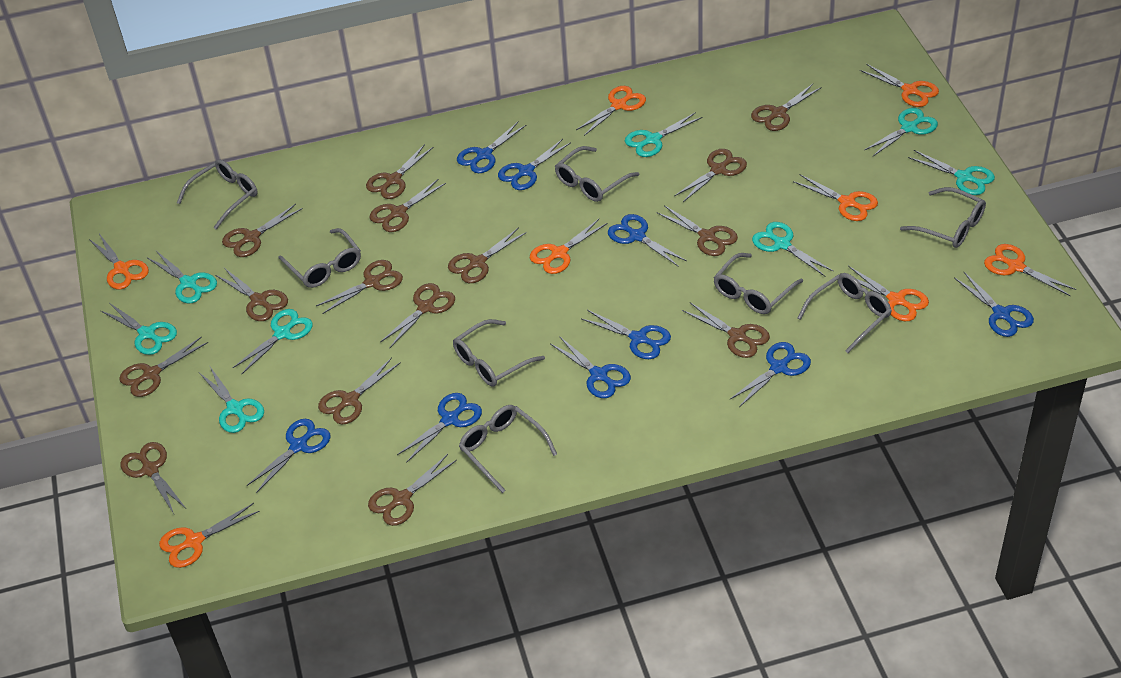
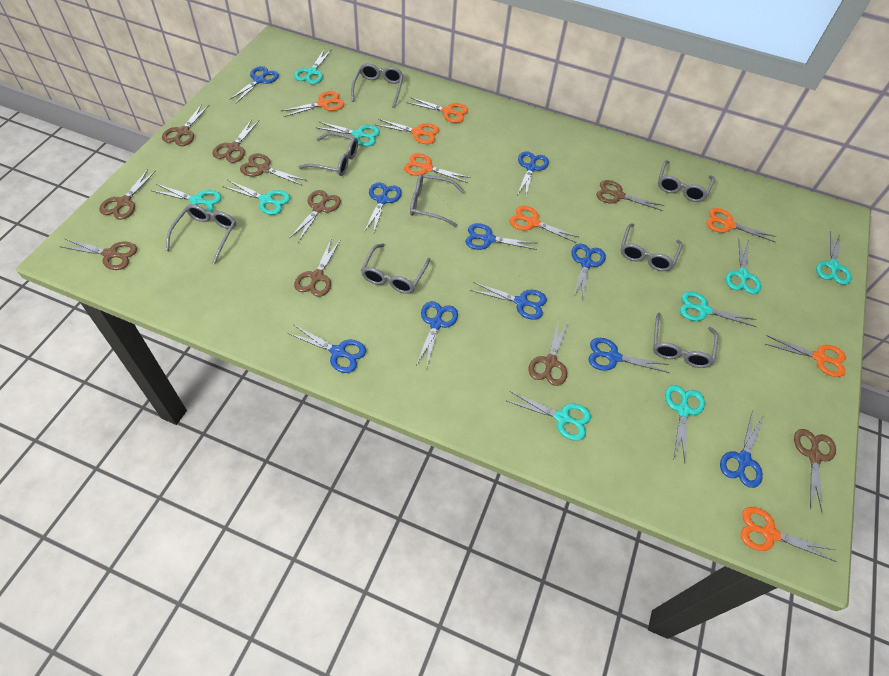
blue scissors: 9 -> 10
brown scissors: 15 -> 10
turquoise scissors: 8 -> 9

